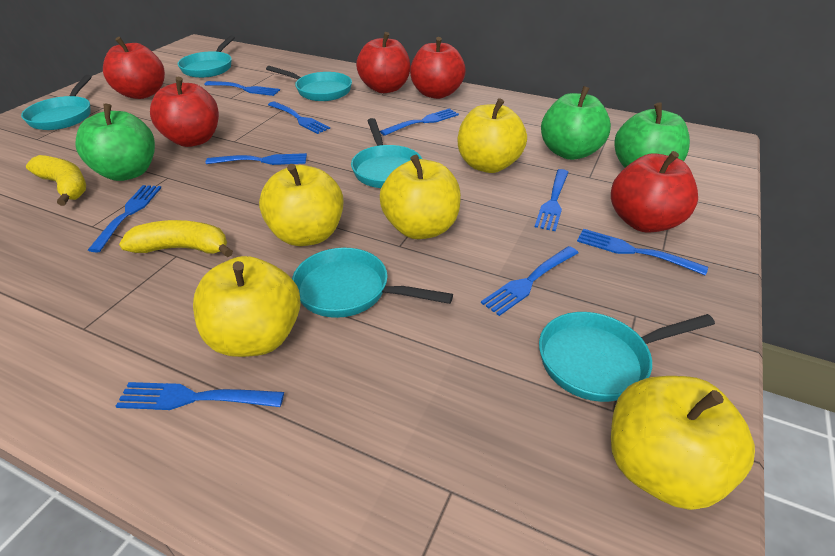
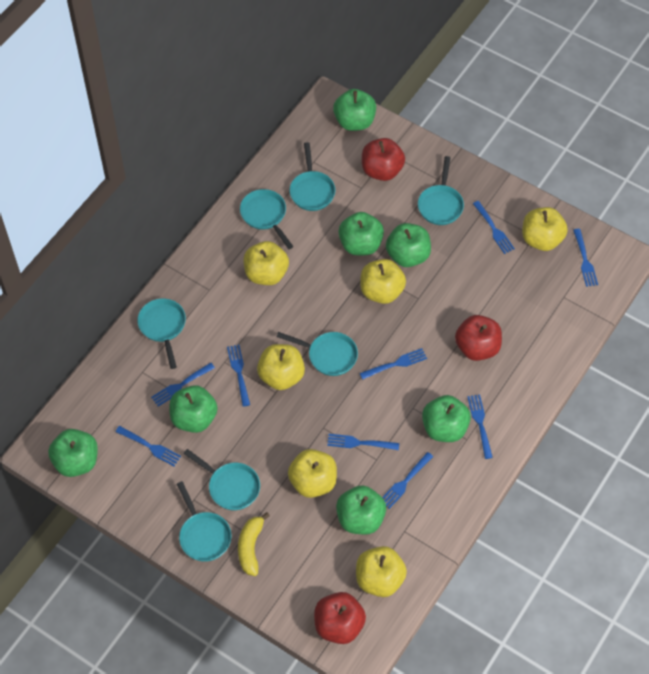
green apple: 3 -> 7
red apple: 5 -> 3
turquoise pan: 6 -> 7
yellow apple: 5 -> 6
yellow banana: 2 -> 1

